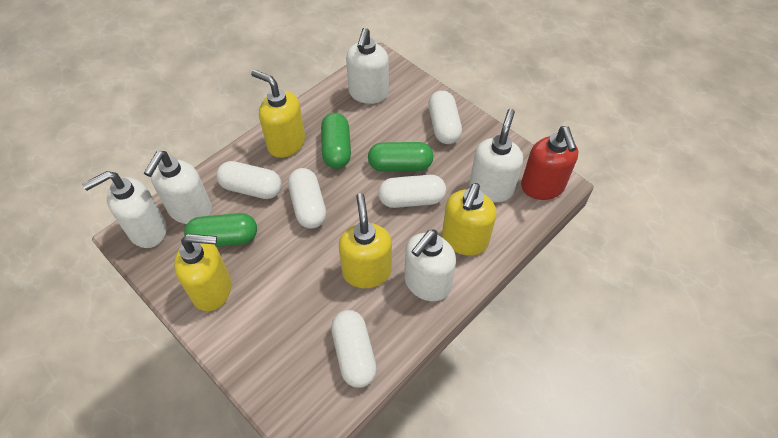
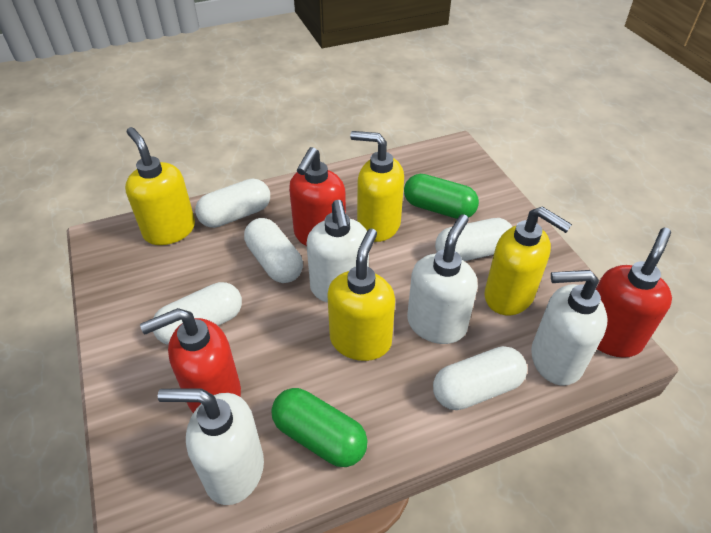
green capsule: 3 -> 2
red soap dispenser: 1 -> 3
white soap dispenser: 5 -> 4

